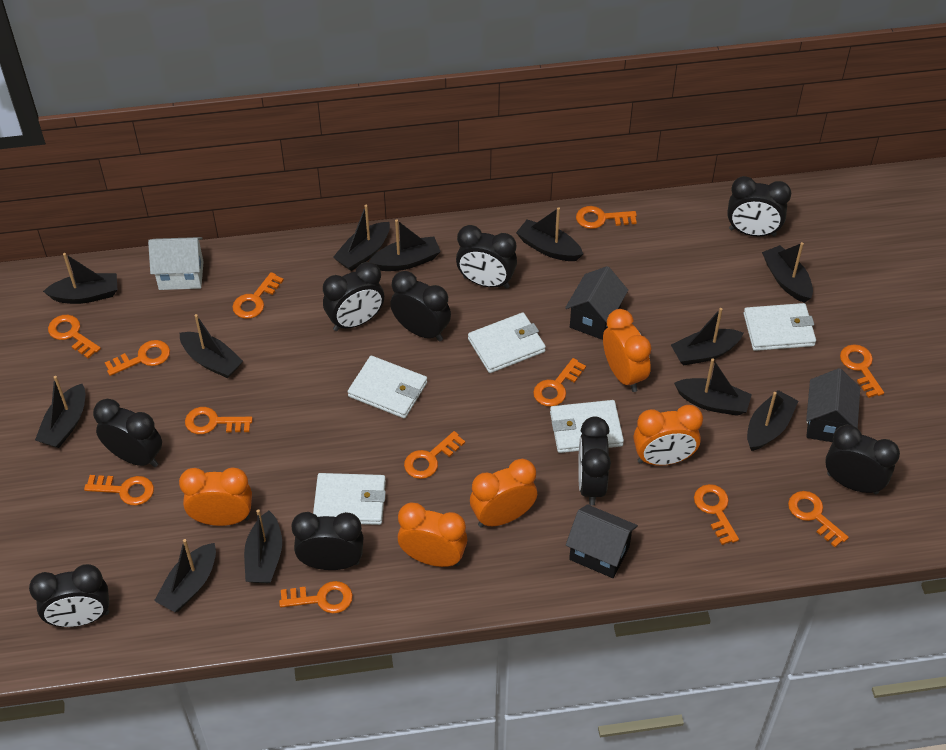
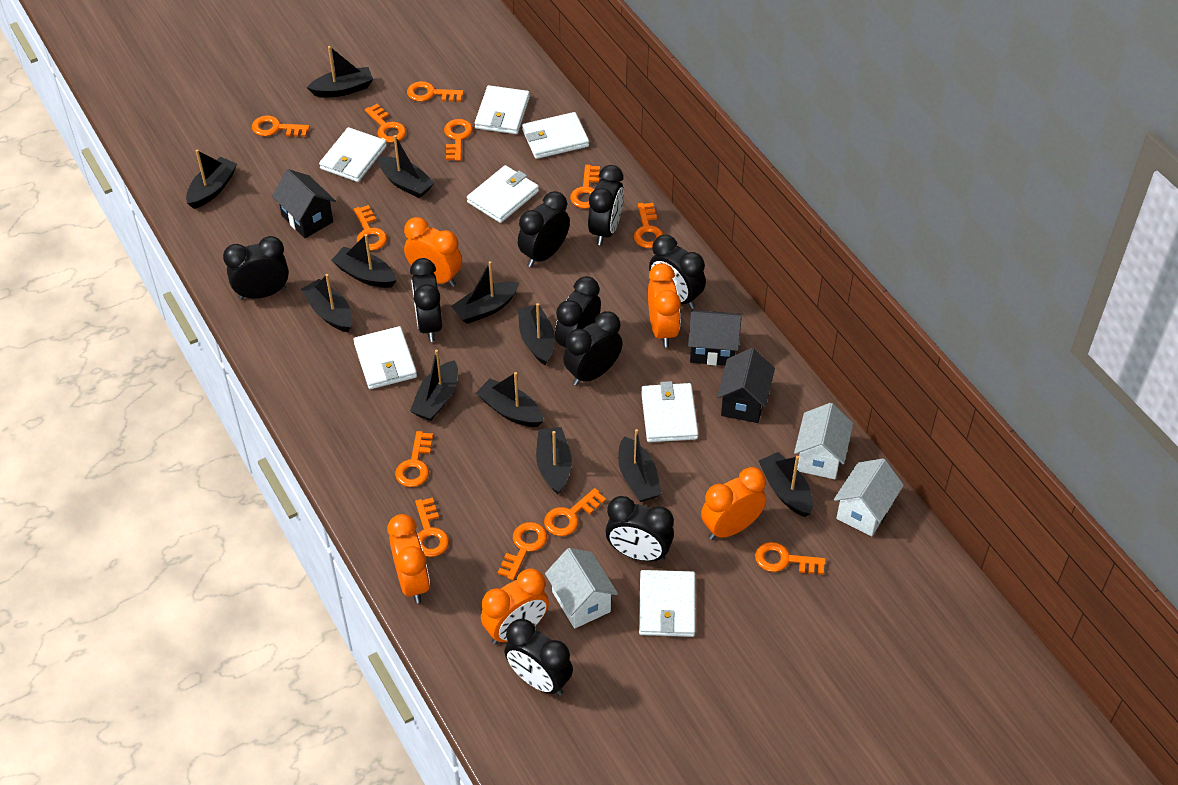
white house: 1 -> 3
white wallet: 5 -> 7

